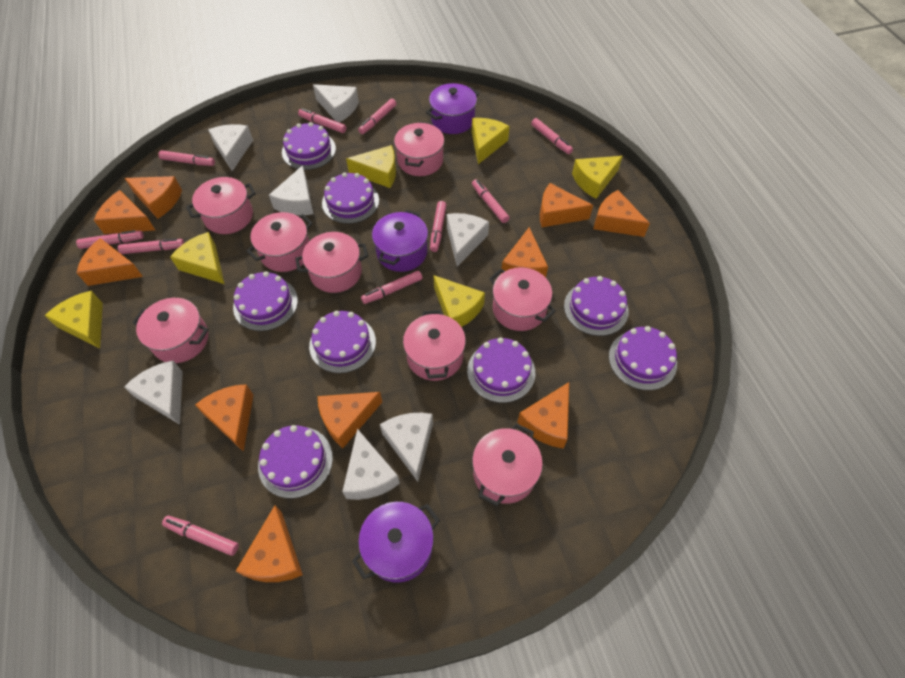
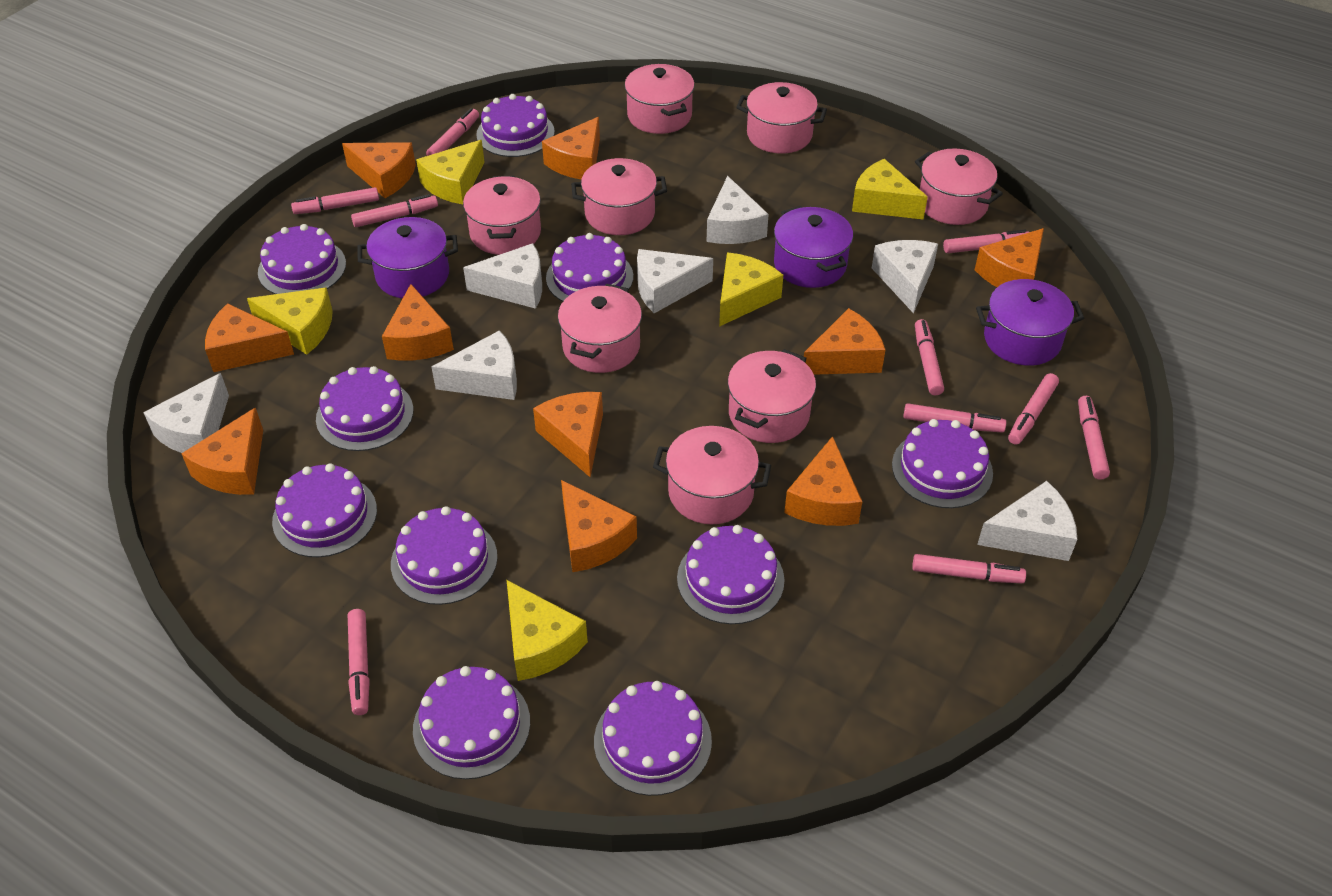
purple cake: 8 -> 10
yellow cheese: 6 -> 5

